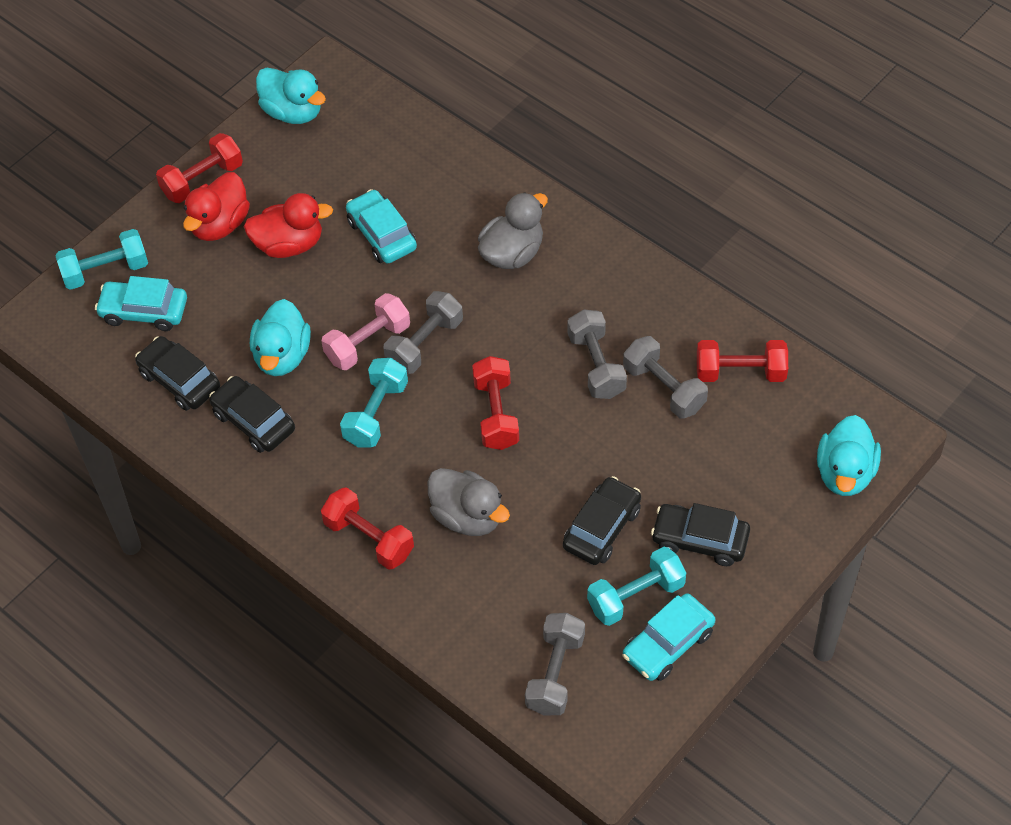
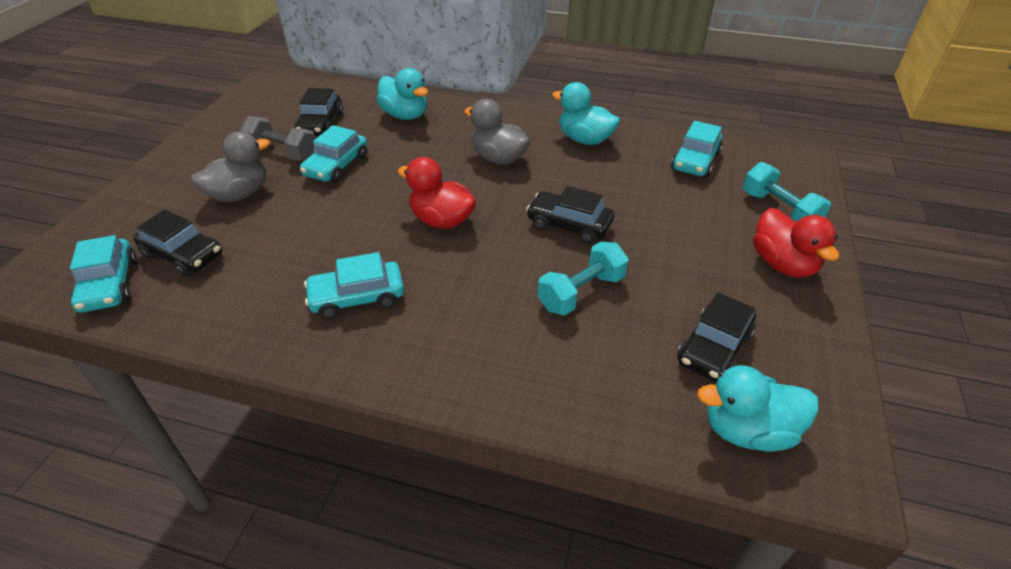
grey dumbbell: 4 -> 1
pink dumbbell: 1 -> 0
red dumbbell: 4 -> 0
turquoise car: 3 -> 4
turquoise dumbbell: 3 -> 2

